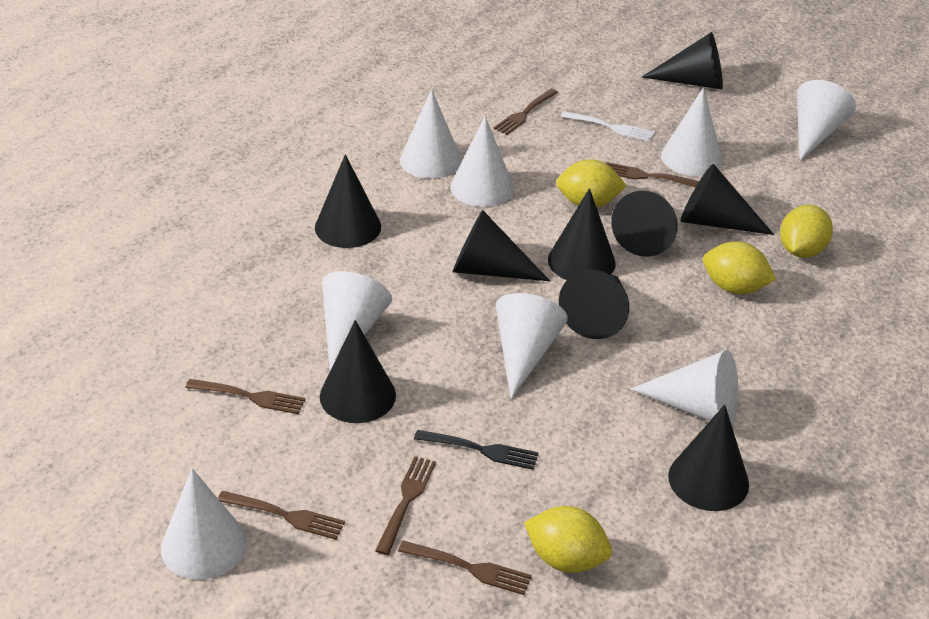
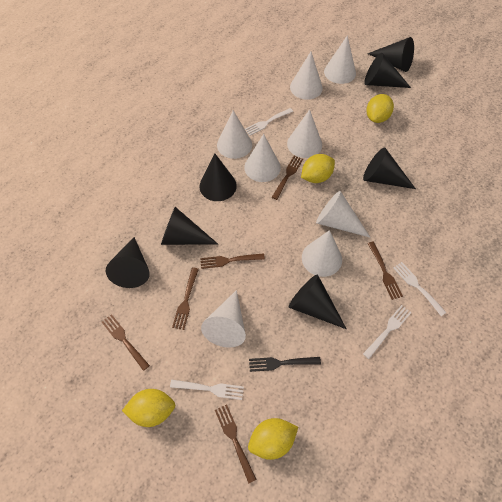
black cone: 9 -> 7
white fork: 1 -> 4

